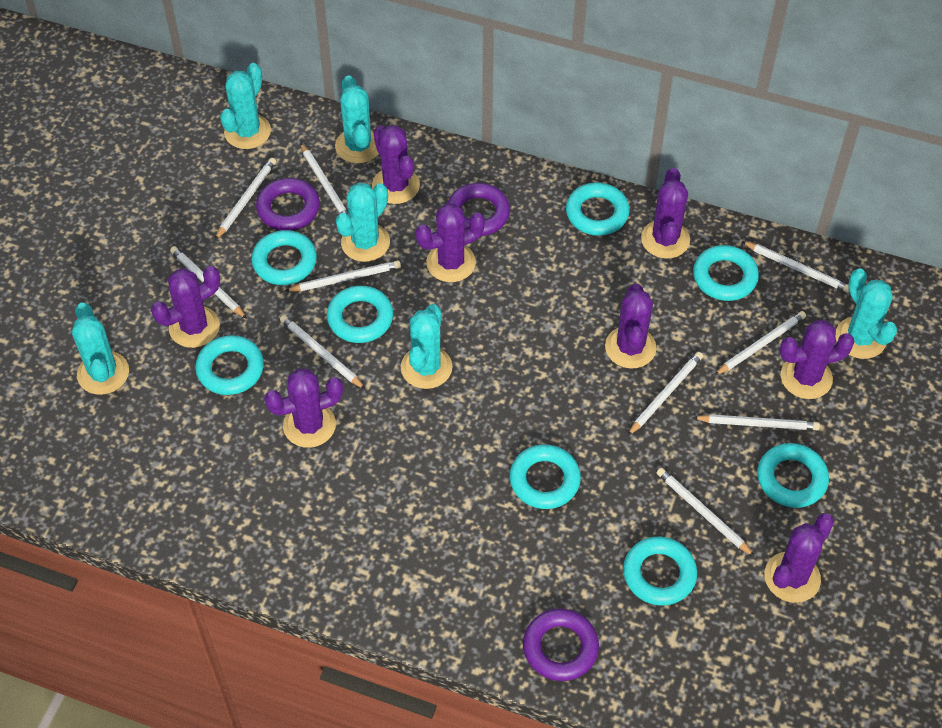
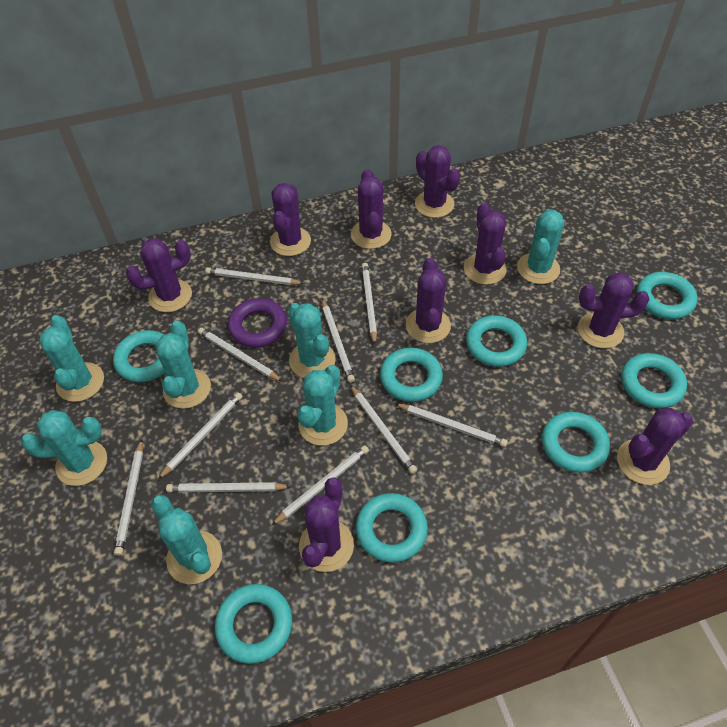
purple cactus: 8 -> 9
purple ring: 3 -> 1
turquoise cactus: 6 -> 7

